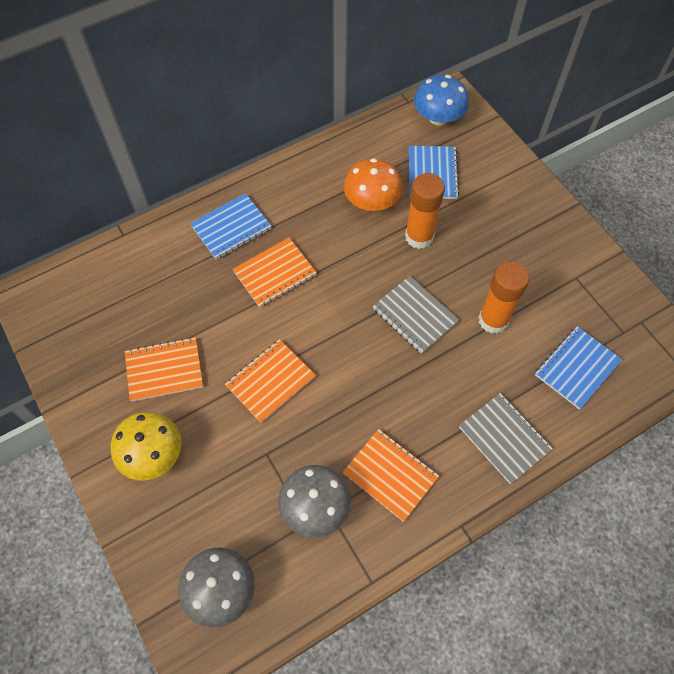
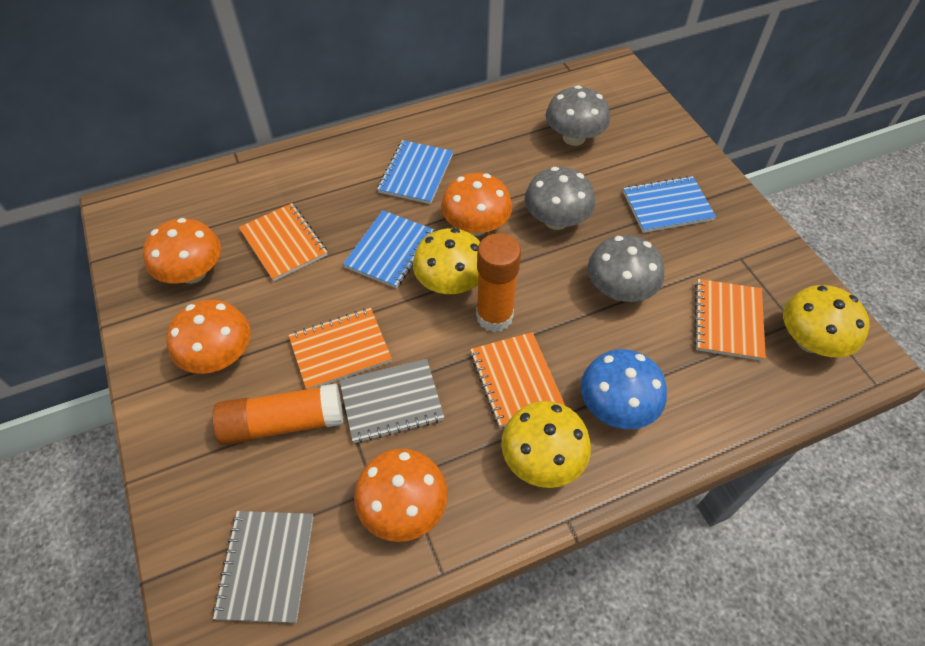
grey mushroom: 2 -> 3
orange mushroom: 1 -> 4
yellow mushroom: 1 -> 3

